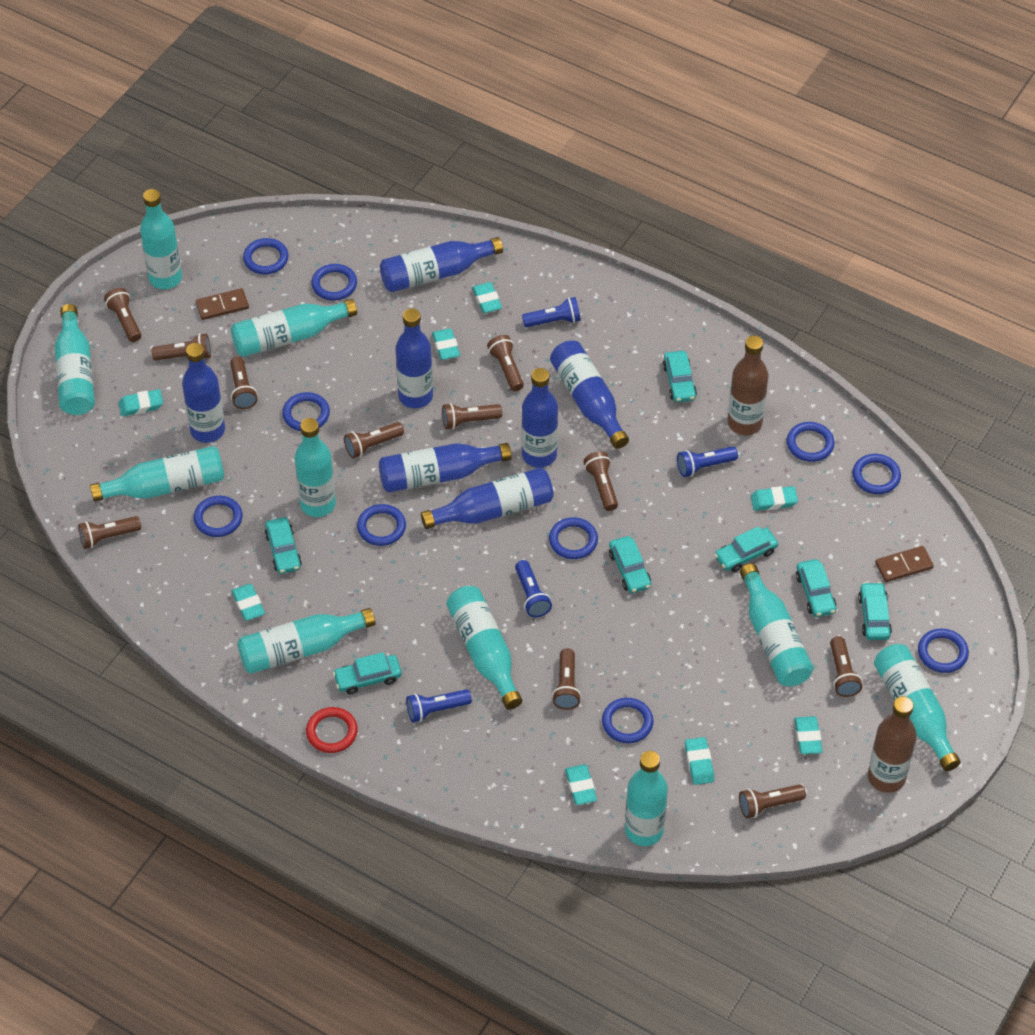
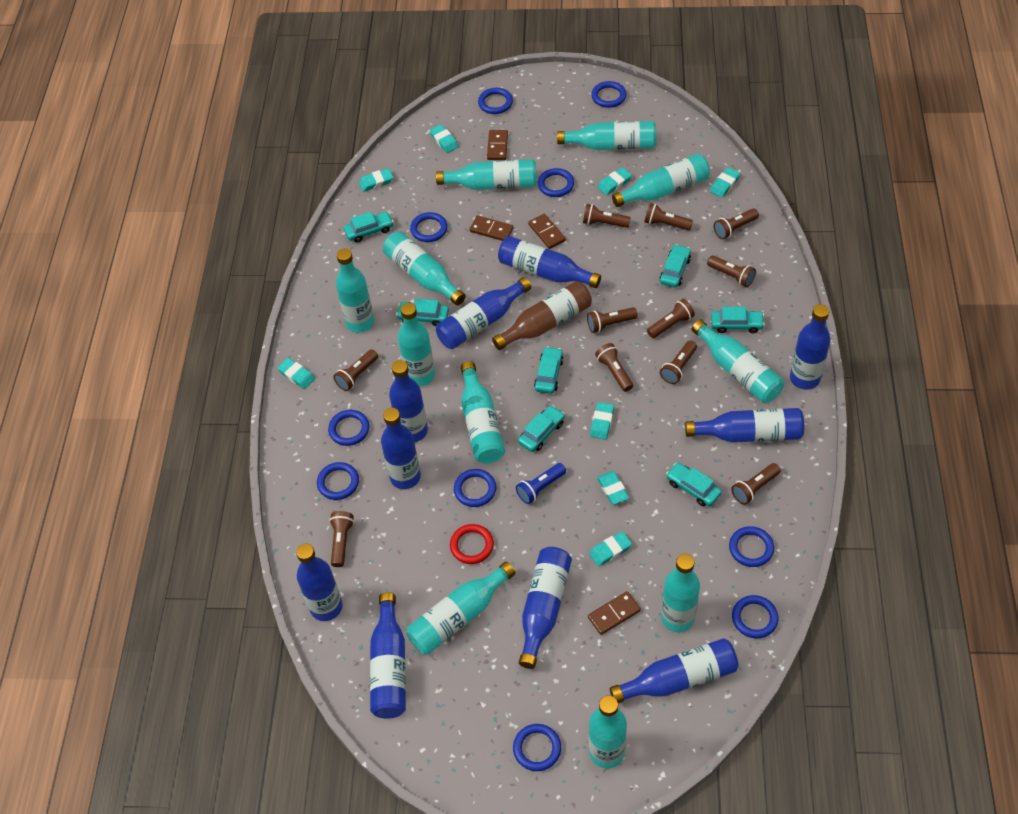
blue bottle: 7 -> 10
blue flashlight: 4 -> 1
brown bottle: 2 -> 1
brown domino: 2 -> 4
turquoise bottle: 10 -> 11

